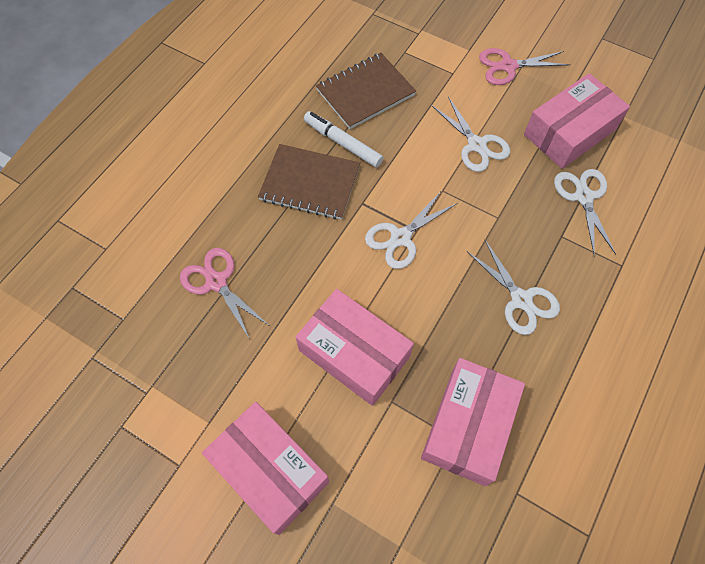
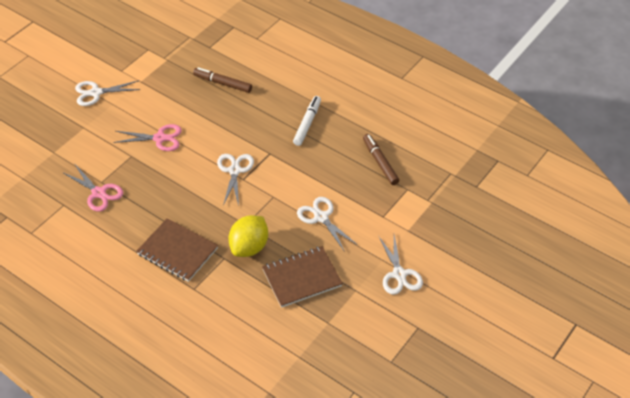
brown marker: 0 -> 2
pink box: 4 -> 0
yellow lemon: 0 -> 1

